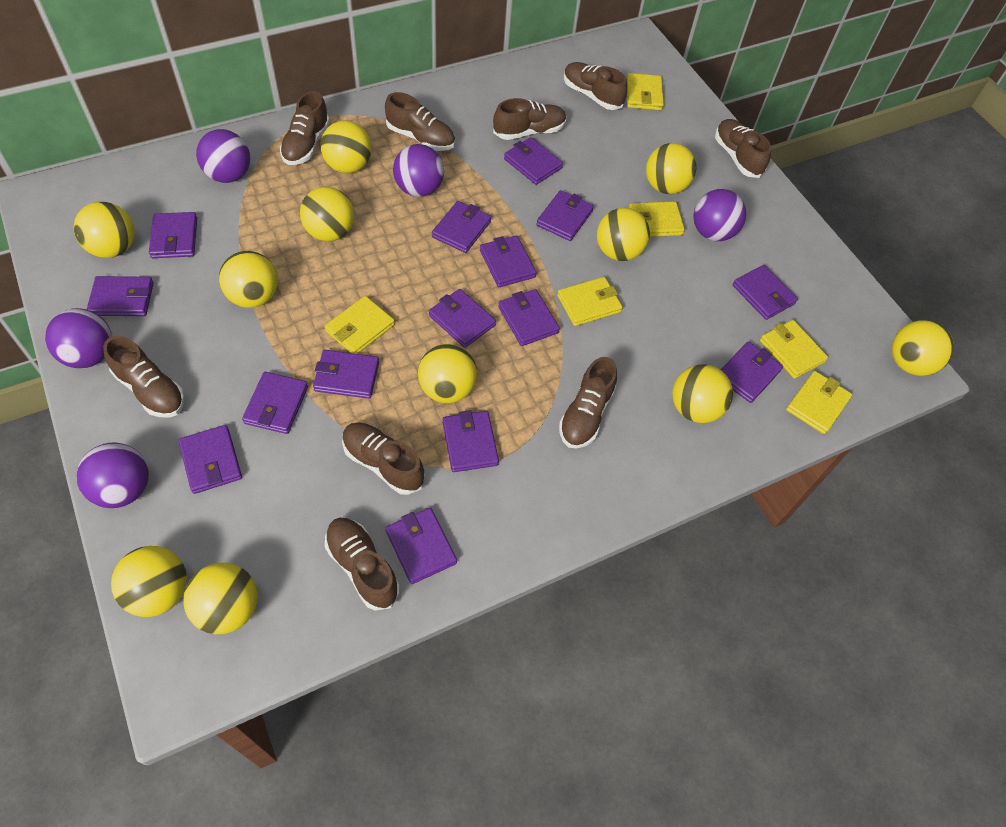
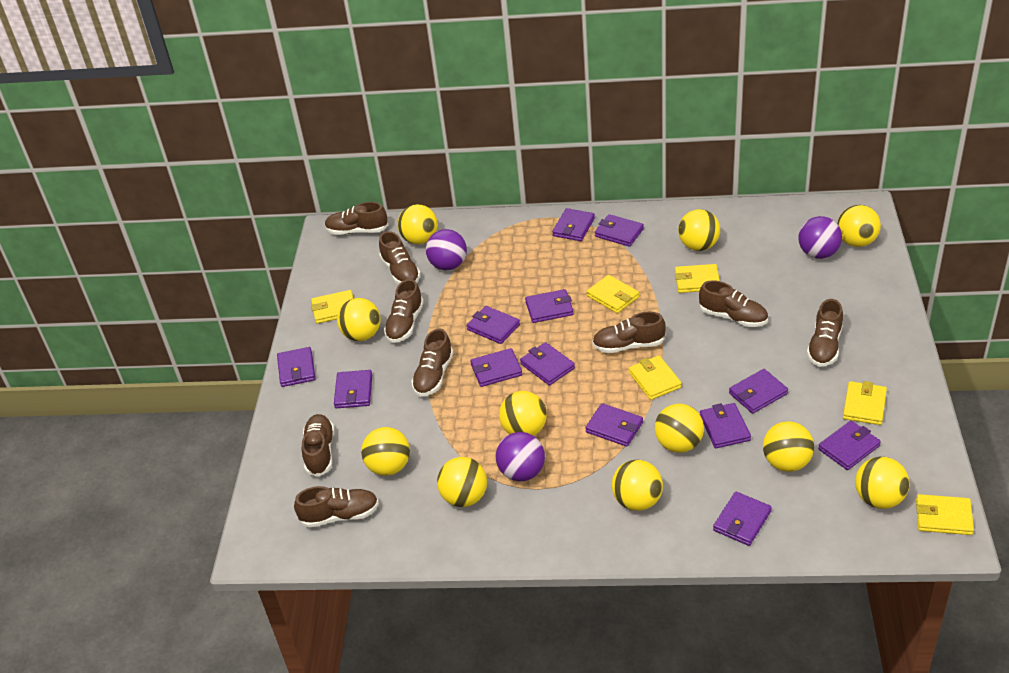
purple ball: 5 -> 3
purple wallet: 15 -> 13

